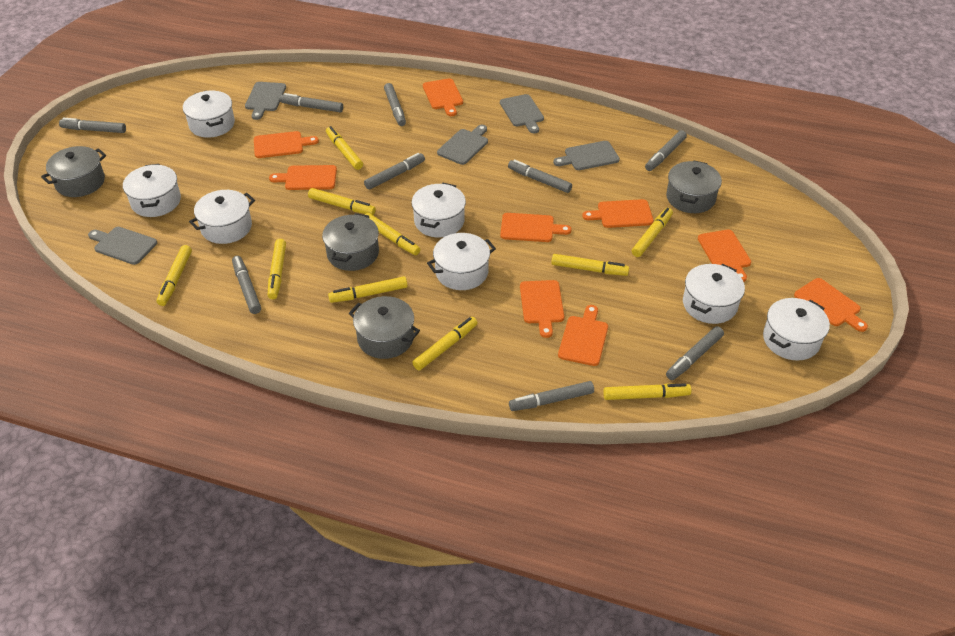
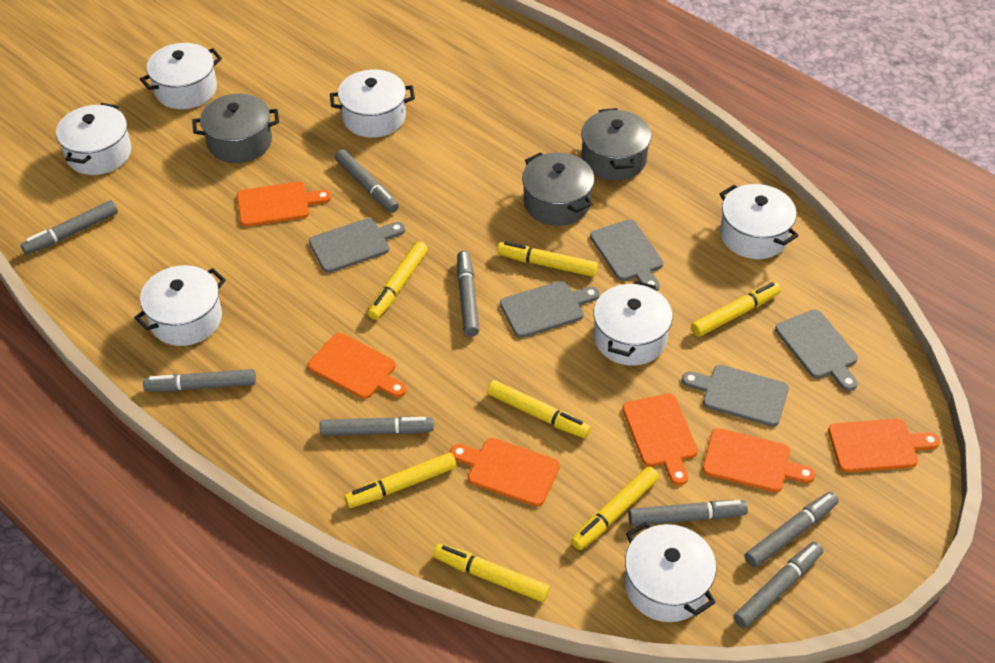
grey marker: 9 -> 8
grey pot: 4 -> 3
orange cutting board: 9 -> 6
yellow marker: 10 -> 7

